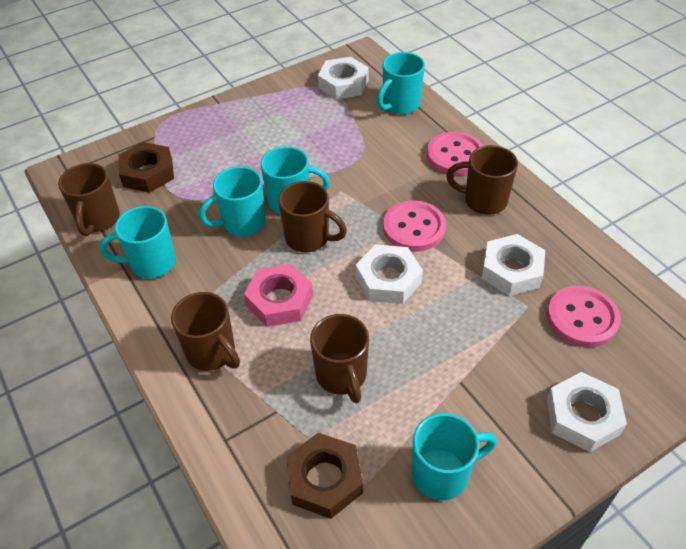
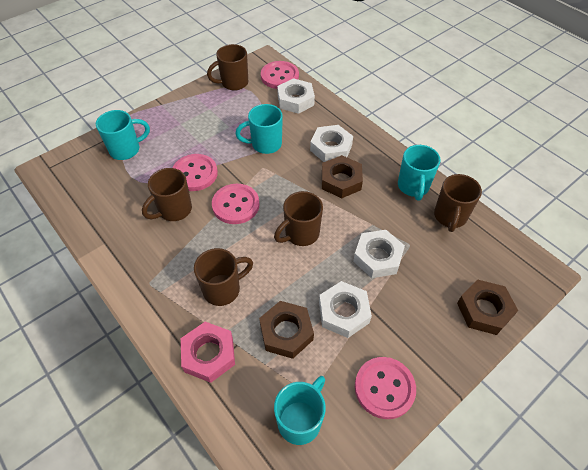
brown nut: 2 -> 3
pink button: 3 -> 4
turquoise mug: 5 -> 4

